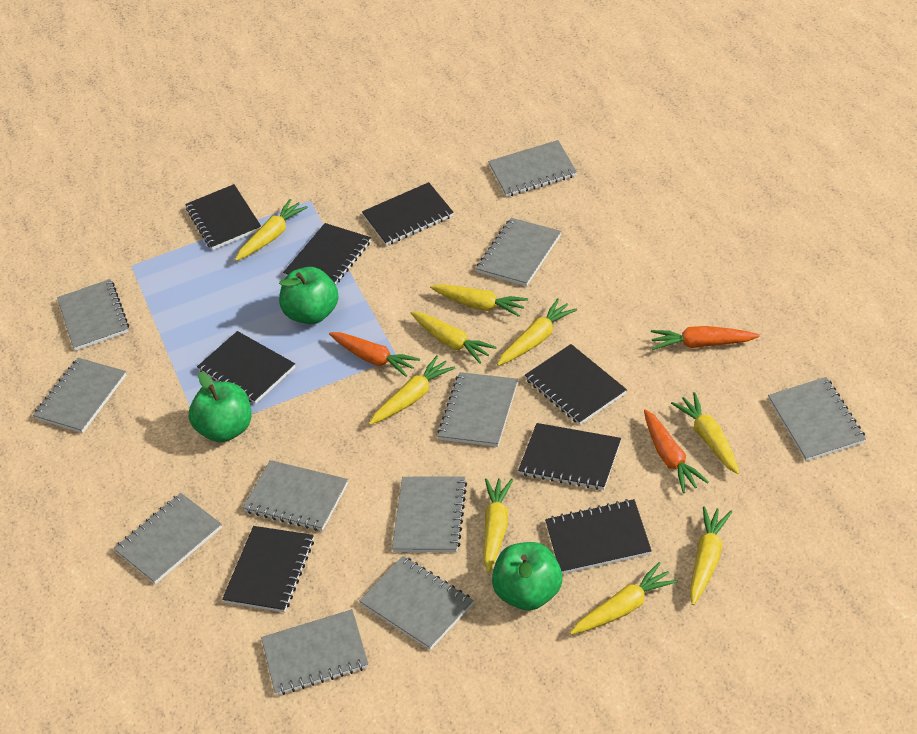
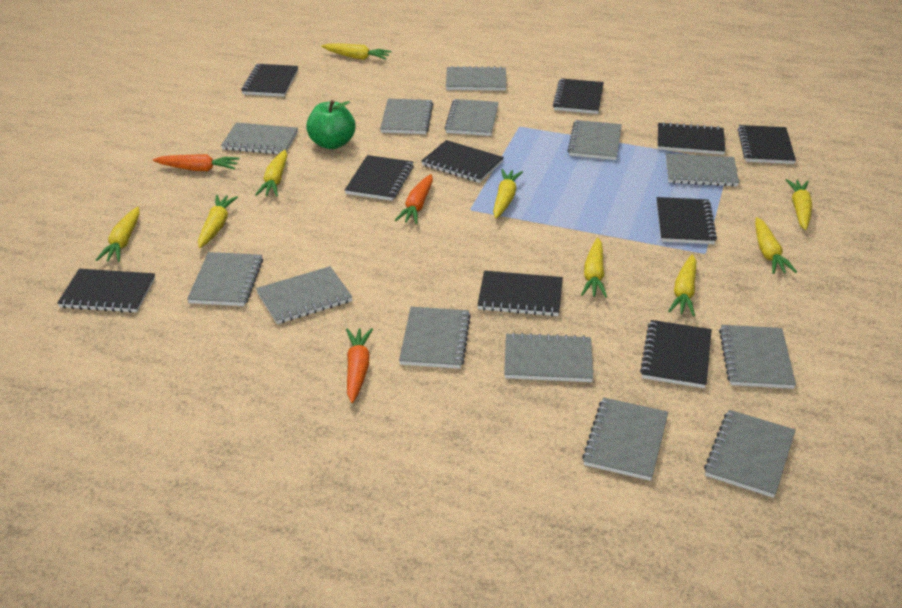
black notebook: 8 -> 10
green apple: 3 -> 1
grey notebook: 11 -> 13

